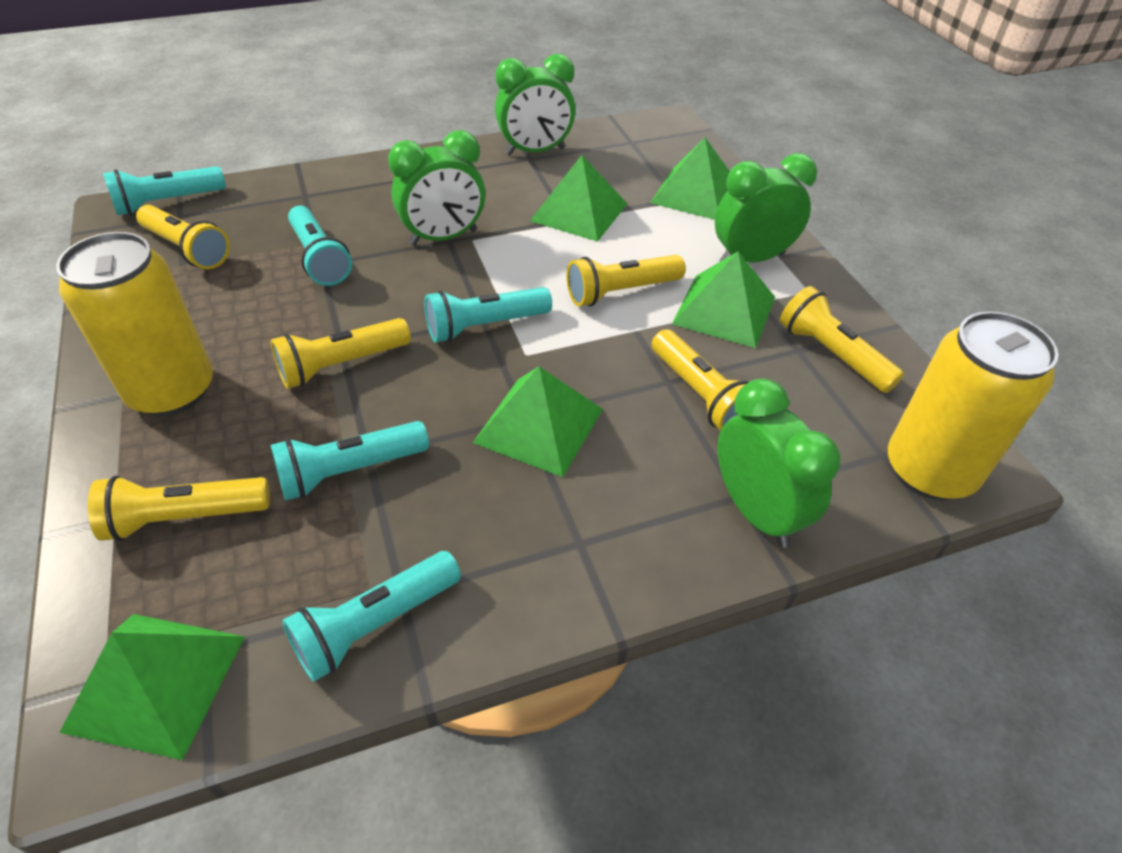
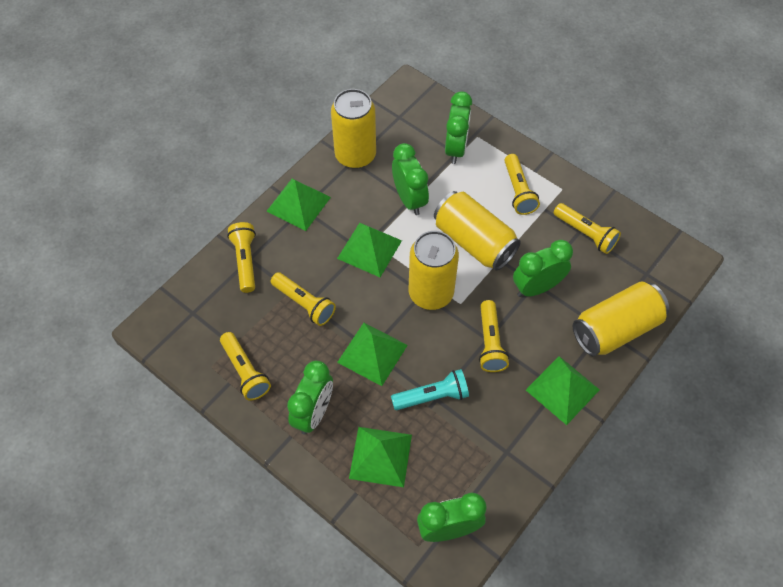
green clock: 4 -> 5
turquoise flashlight: 5 -> 1
yellow can: 2 -> 4

